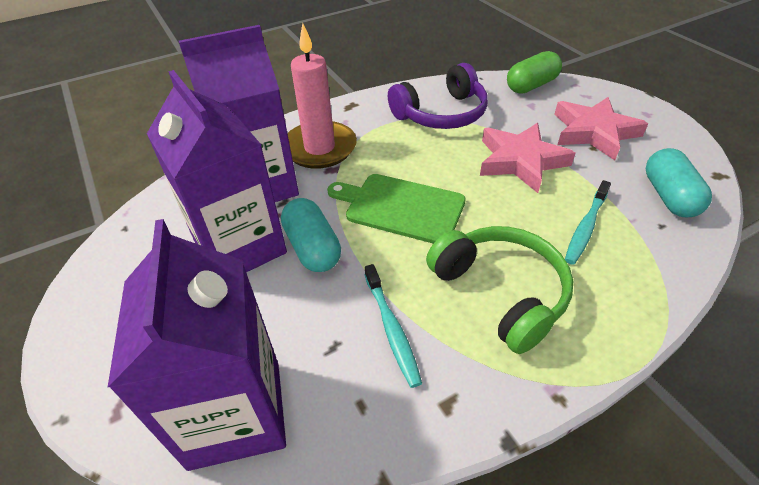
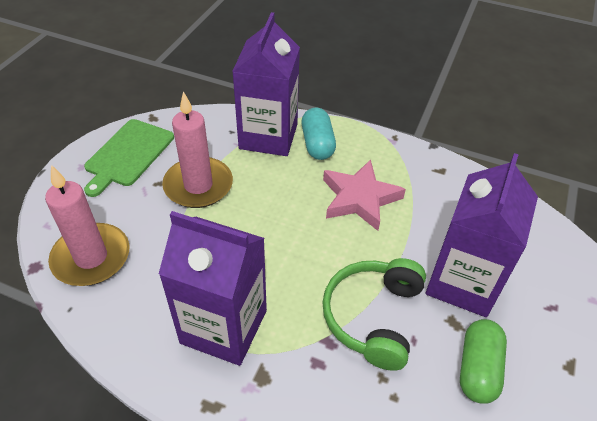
pink candle: 1 -> 2
pink star: 2 -> 1
purple headphones: 1 -> 0
turquoise capsule: 2 -> 1
turquoise toothbrush: 2 -> 0

